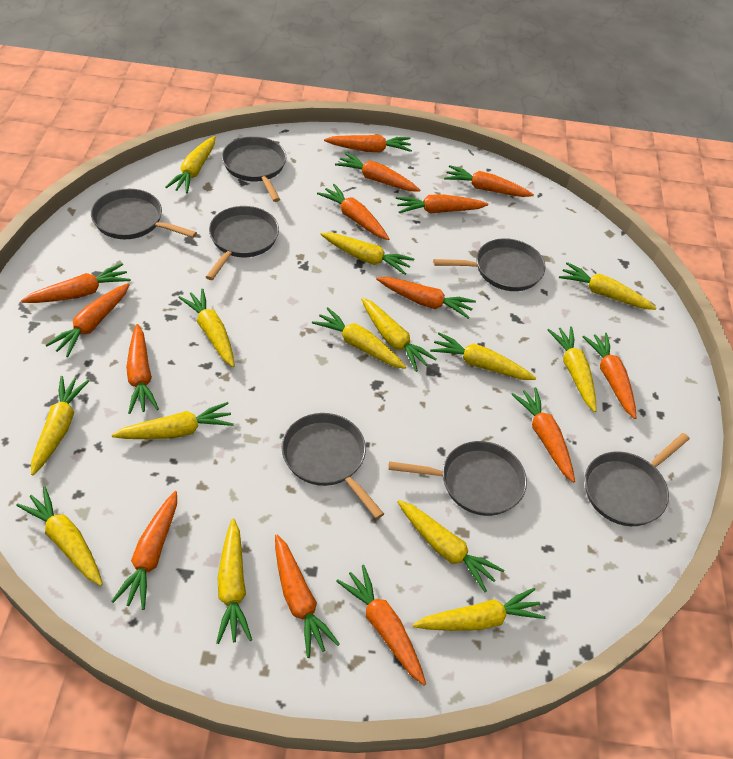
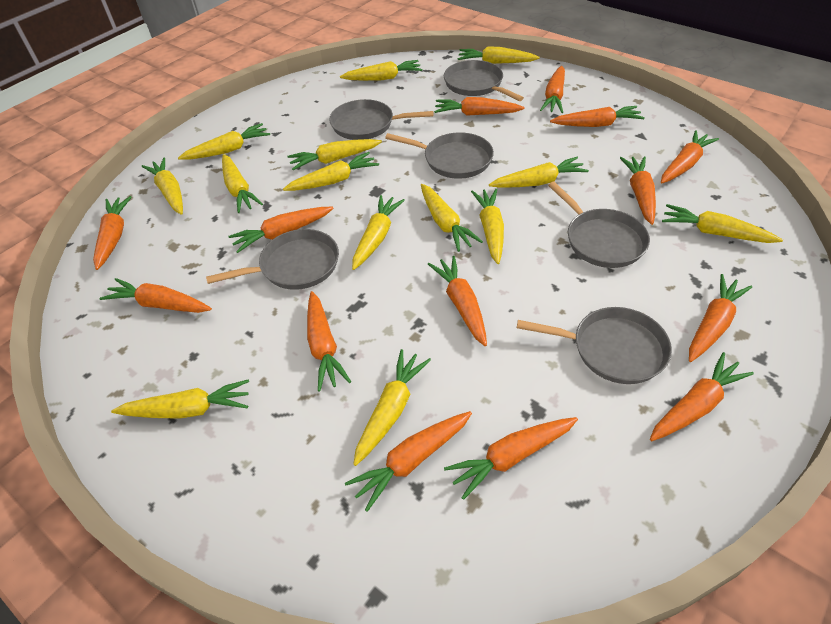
grey pan: 7 -> 6

